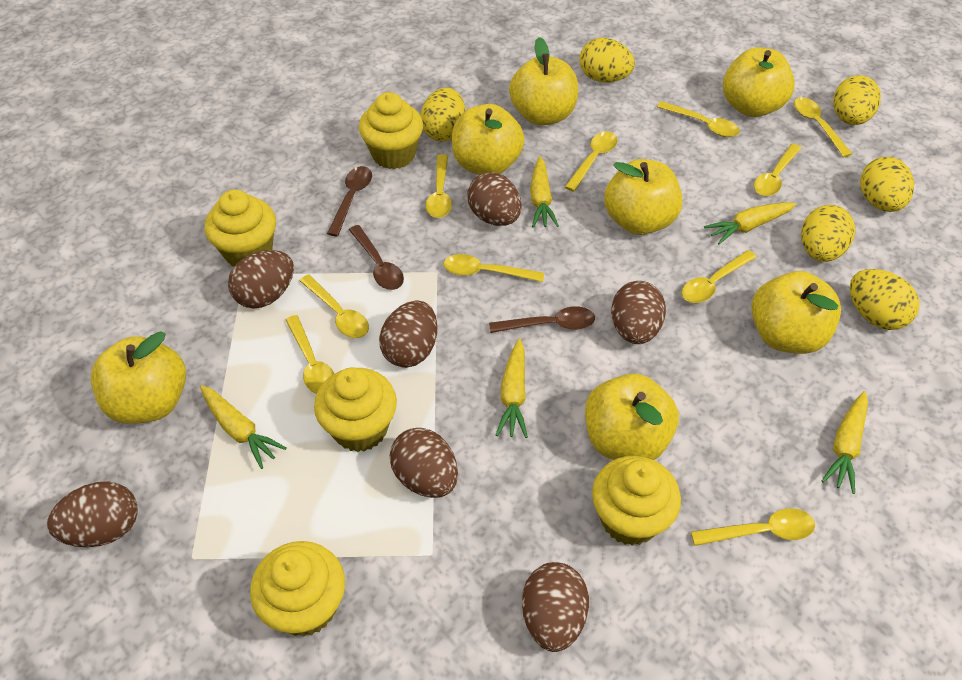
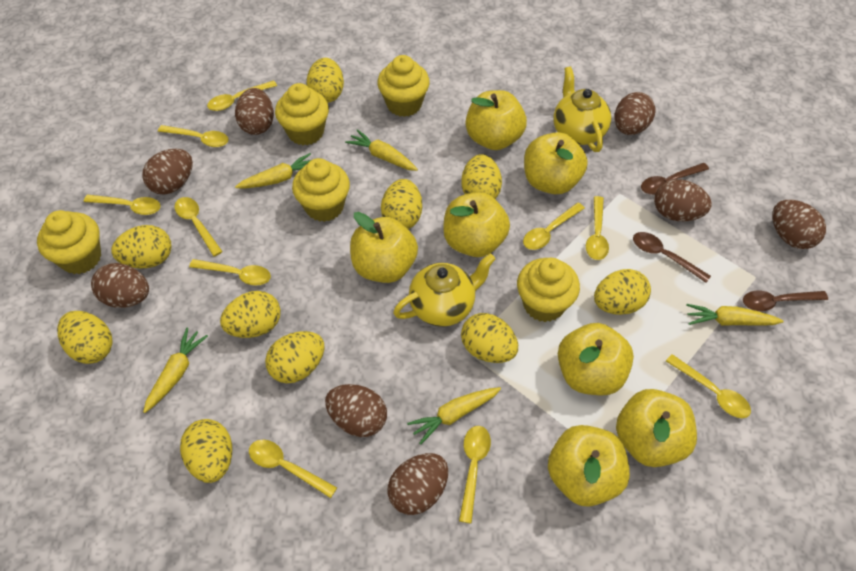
brown egg: 7 -> 8
yellow egg: 6 -> 10
yellow teapot: 0 -> 2

